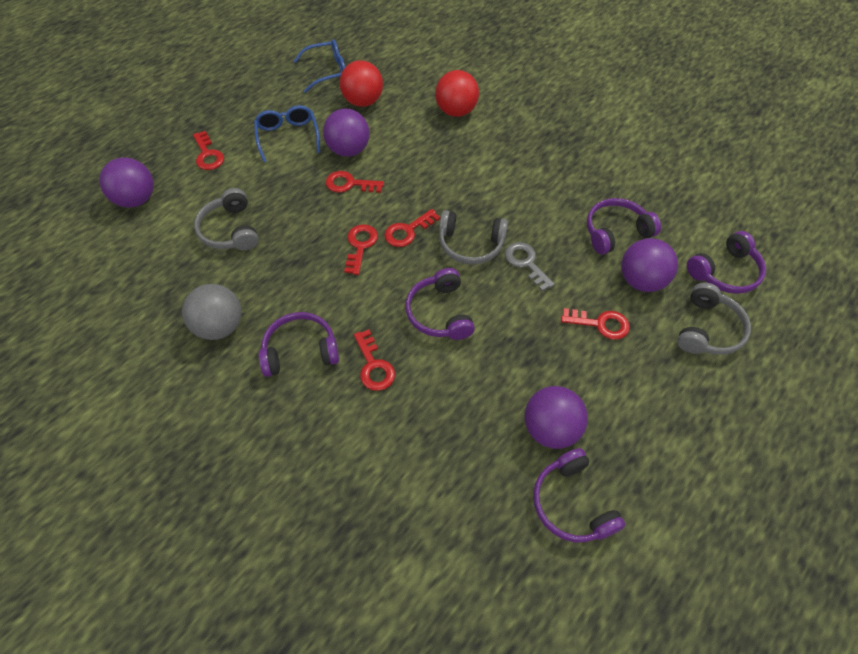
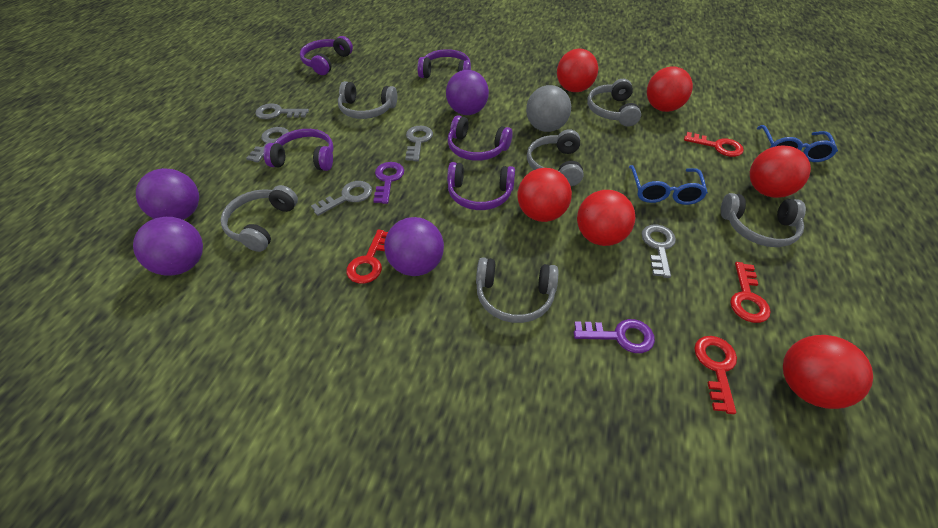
grey headphones: 3 -> 6
grey key: 1 -> 5
purple key: 0 -> 2
red ball: 2 -> 6
red key: 6 -> 4

